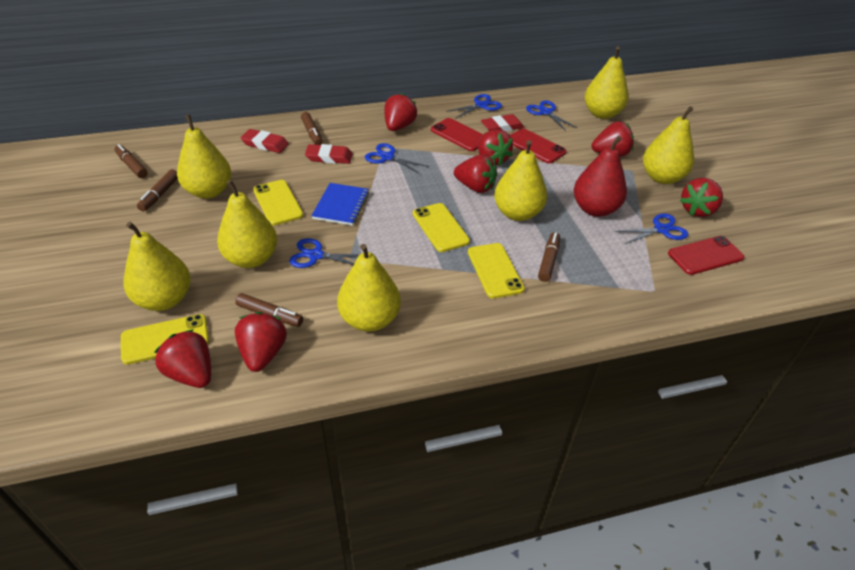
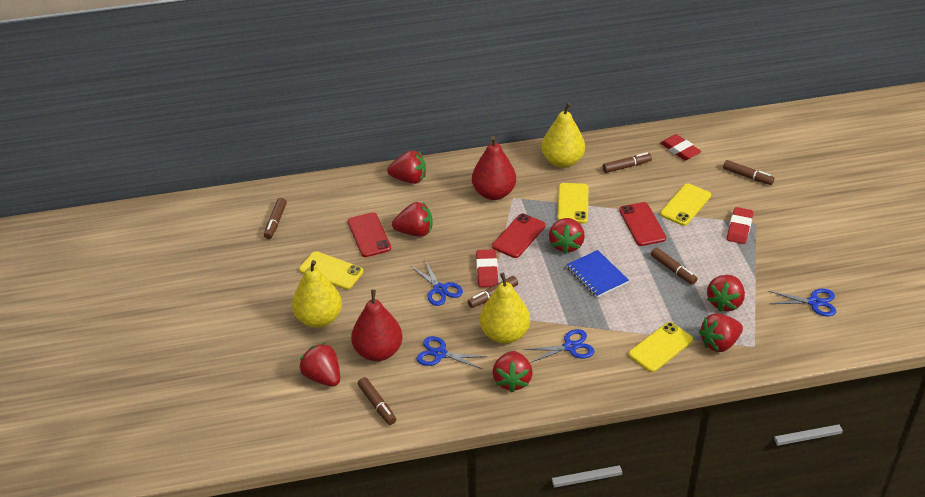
blue scissors: 5 -> 4
brown marker: 5 -> 6
red pear: 1 -> 2
yellow pear: 7 -> 3

